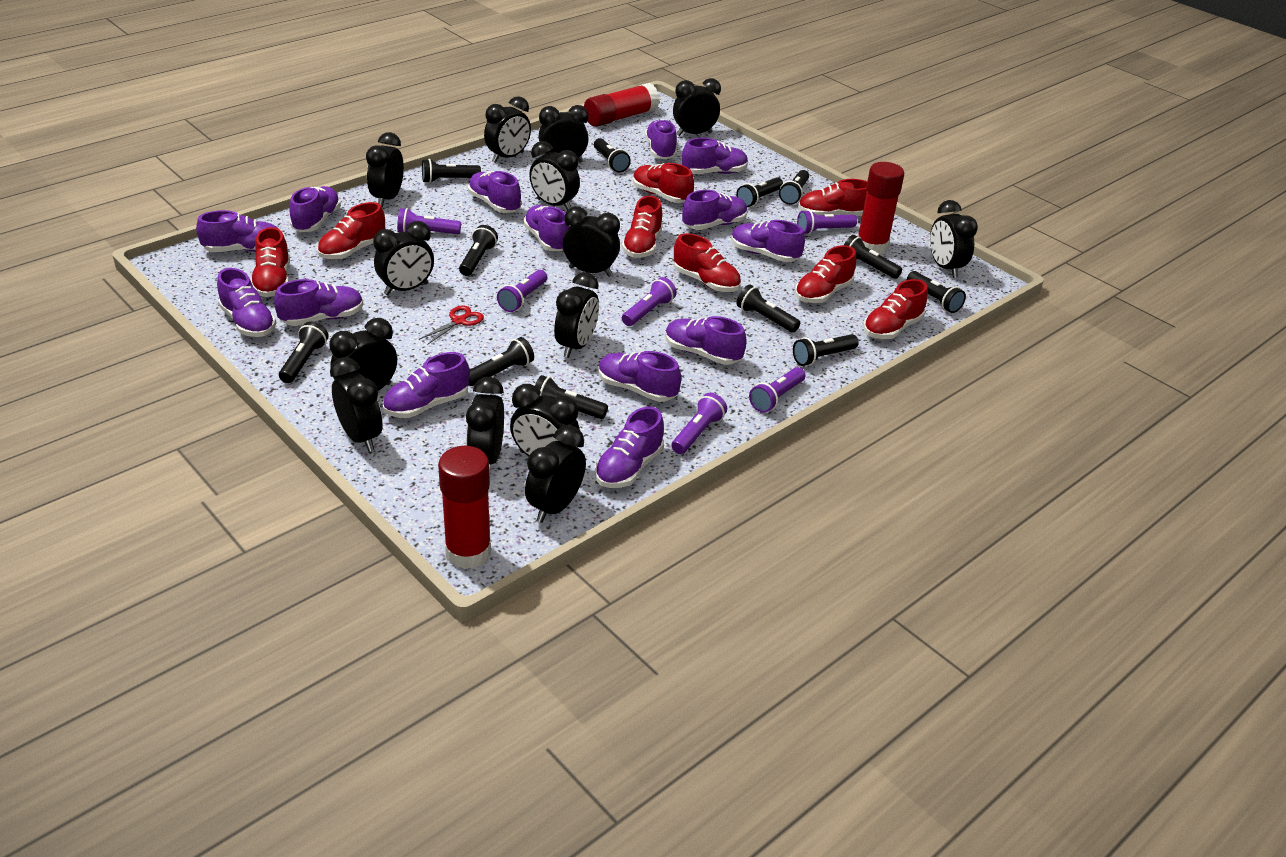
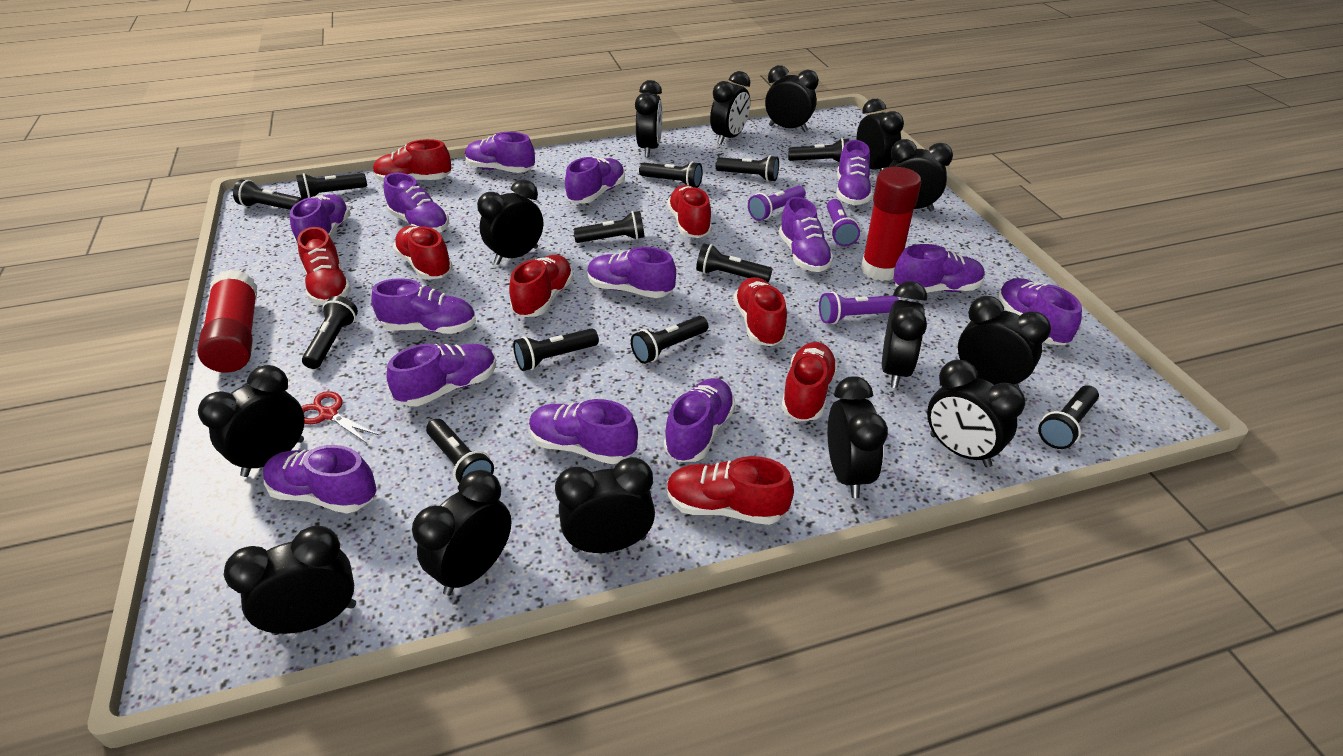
purple flashlight: 6 -> 3
red glue stick: 3 -> 2

